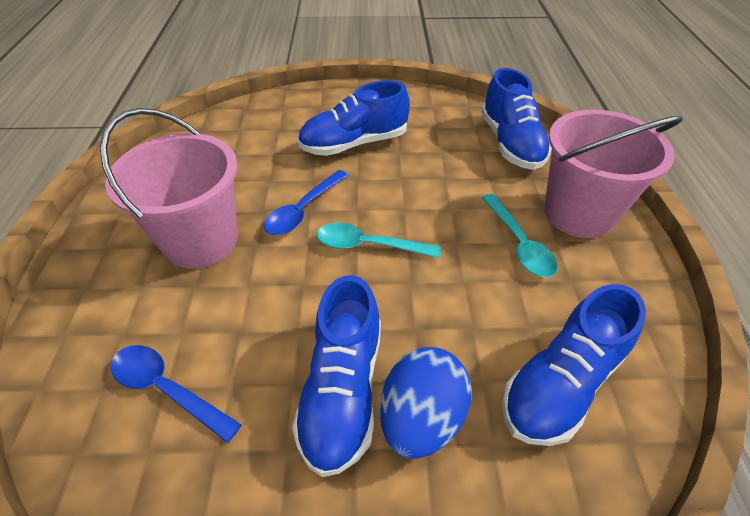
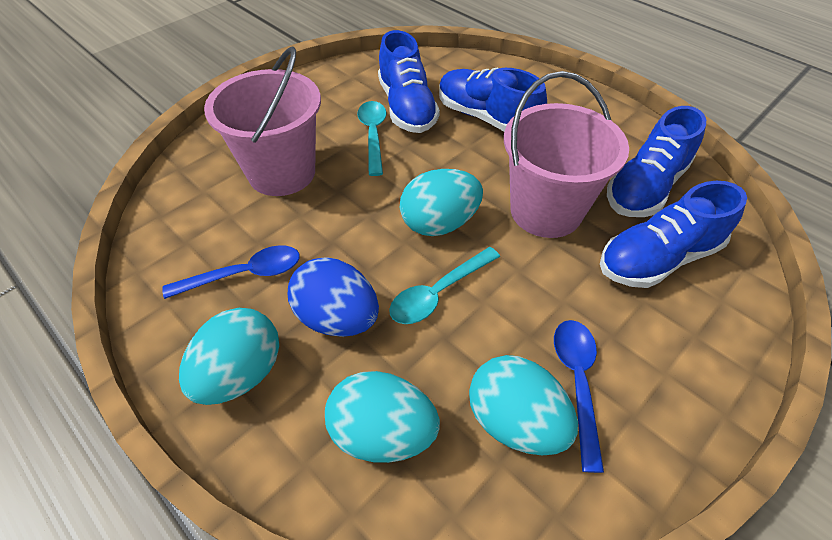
turquoise egg: 0 -> 4

